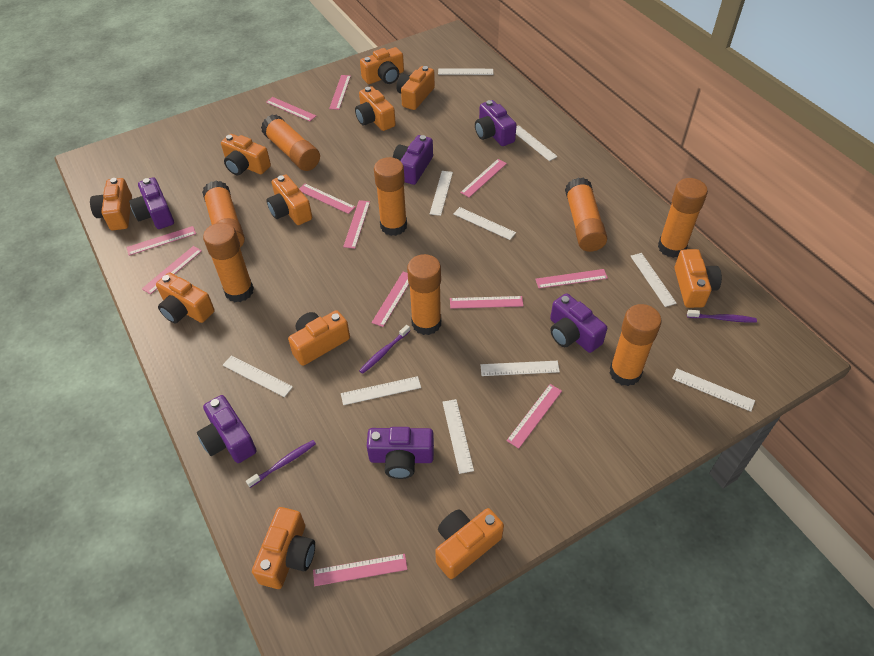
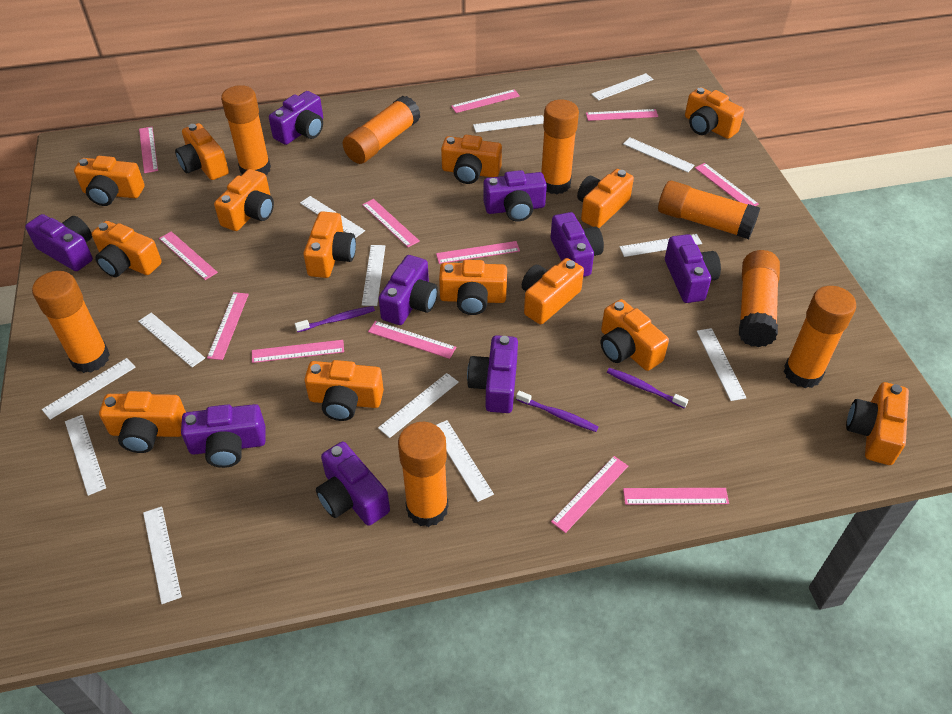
orange camera: 11 -> 14
purple camera: 6 -> 9
white ruler: 10 -> 13

